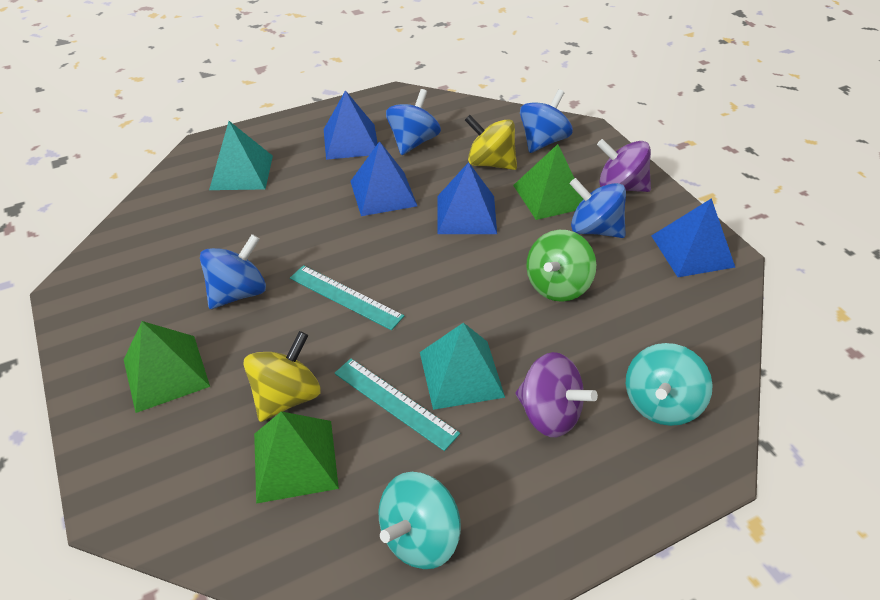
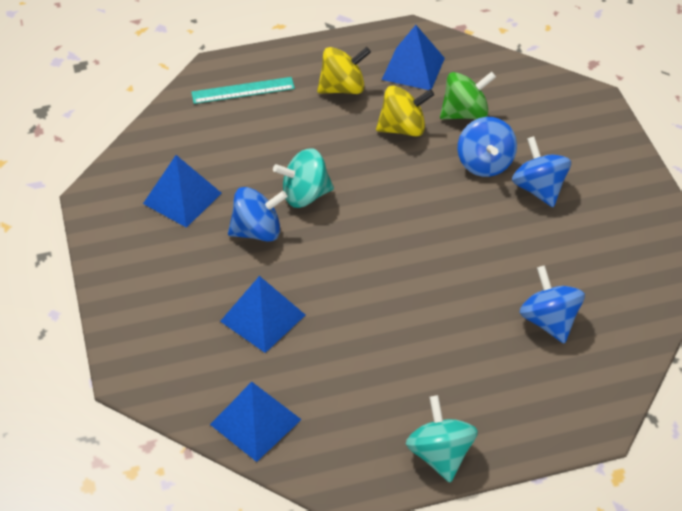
green pyramid: 3 -> 0
purple spinning top: 2 -> 0
turquoise pyramid: 2 -> 0
turquoise ruler: 2 -> 1

